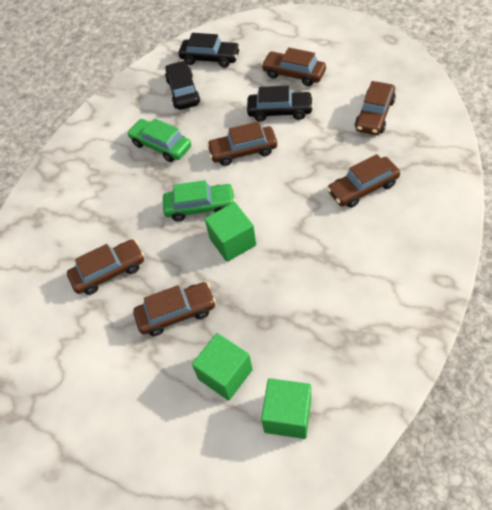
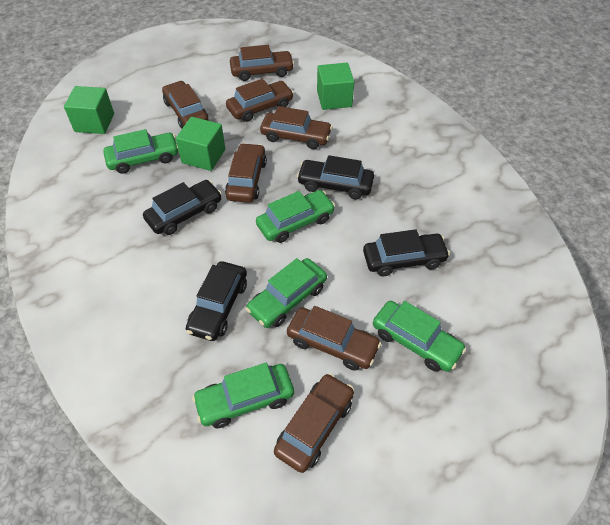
black car: 3 -> 4
brown car: 6 -> 7
green car: 2 -> 5

